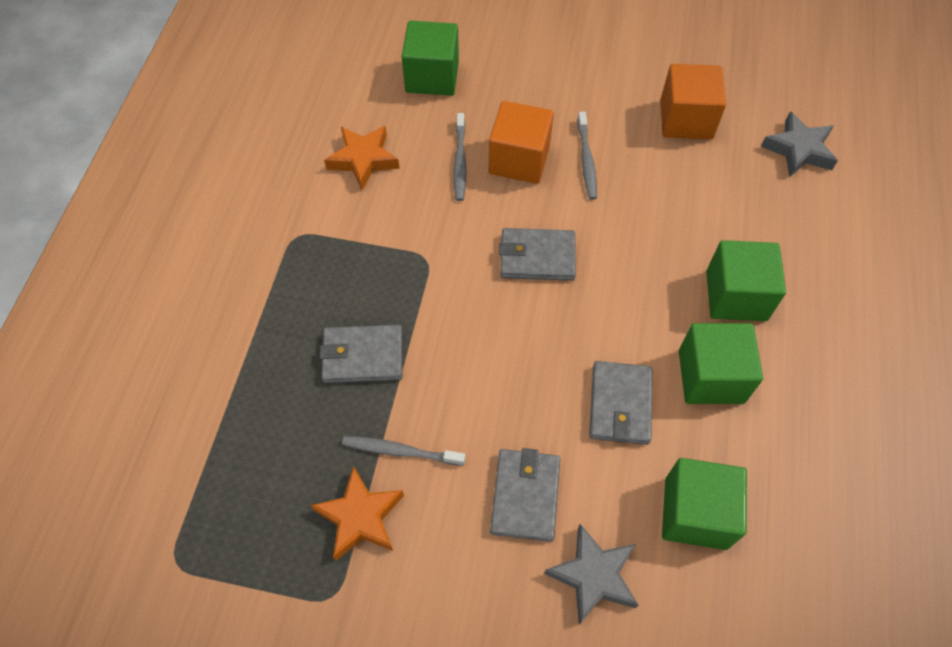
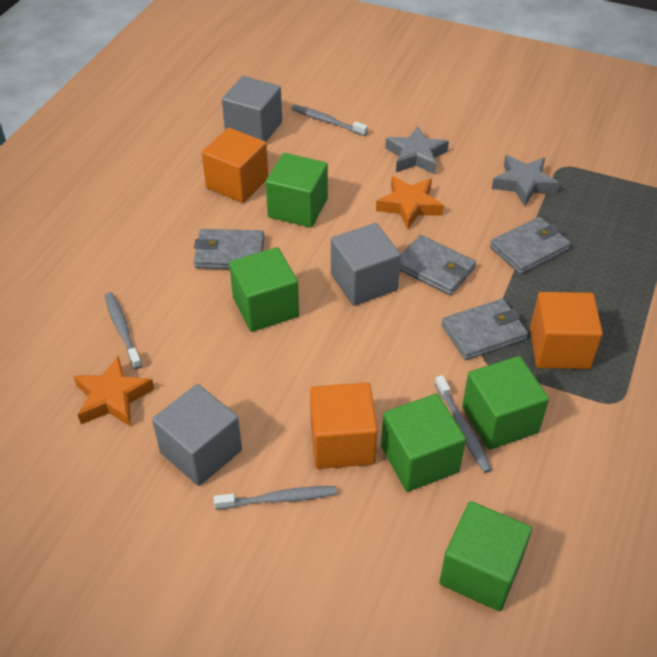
green cube: 4 -> 5
grey cube: 0 -> 3
grey toothbrush: 3 -> 4
orange cube: 2 -> 3

